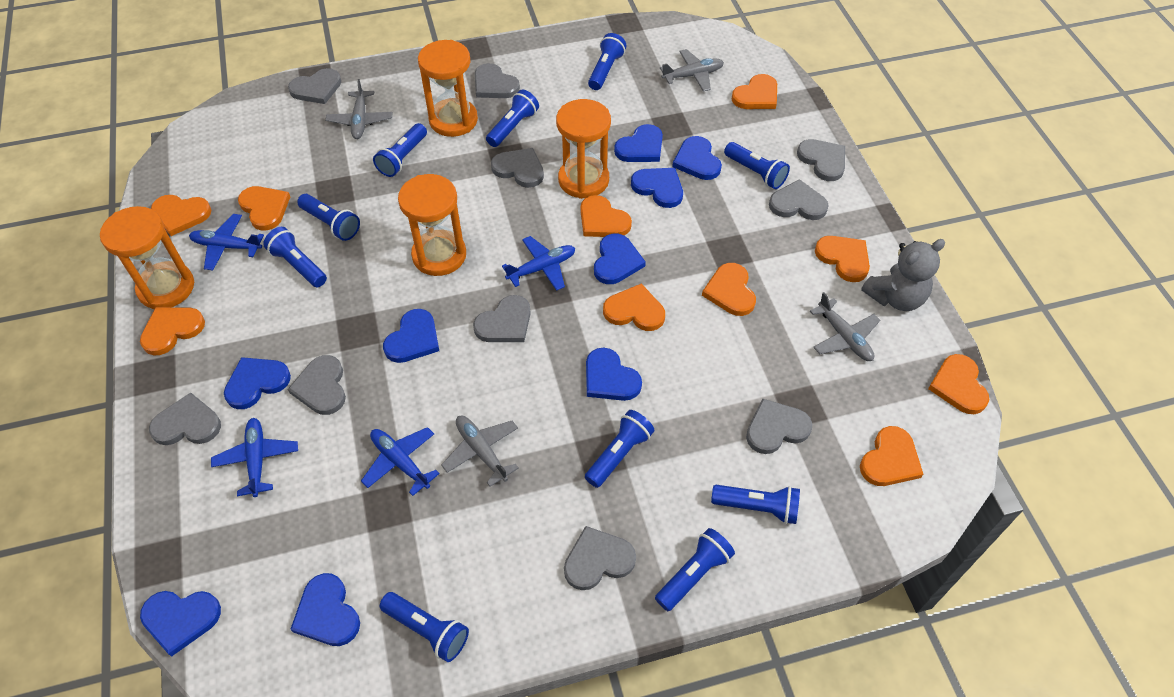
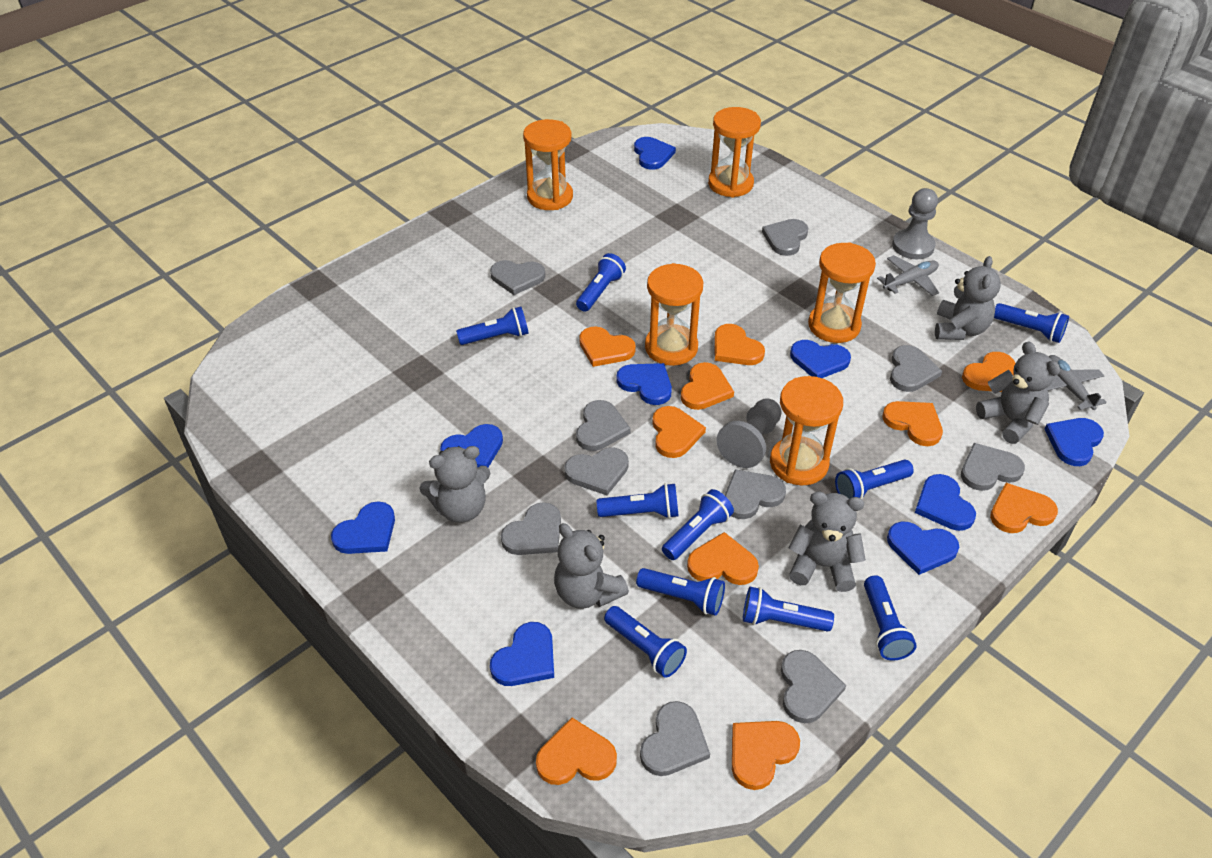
blue plane: 4 -> 0
grey pawn: 0 -> 2
grey plane: 4 -> 2
grey teddy bear: 1 -> 5
orange hourglass: 4 -> 5

